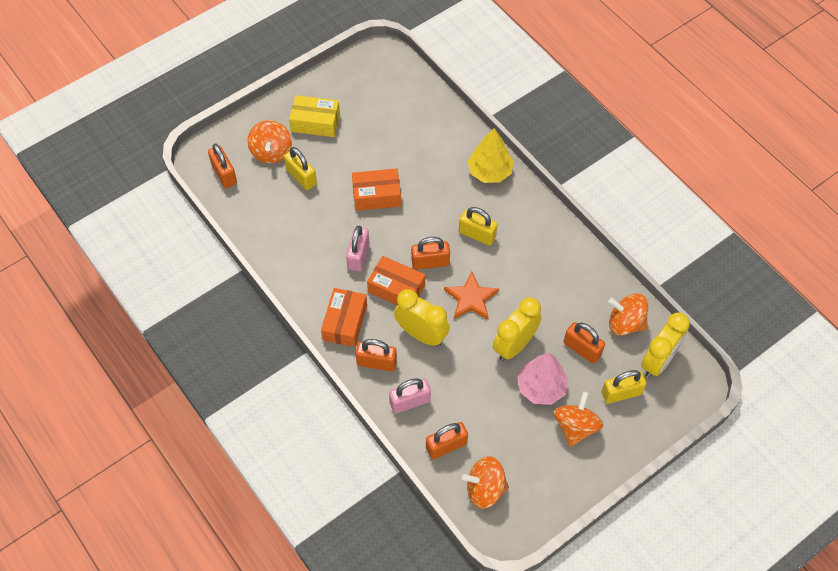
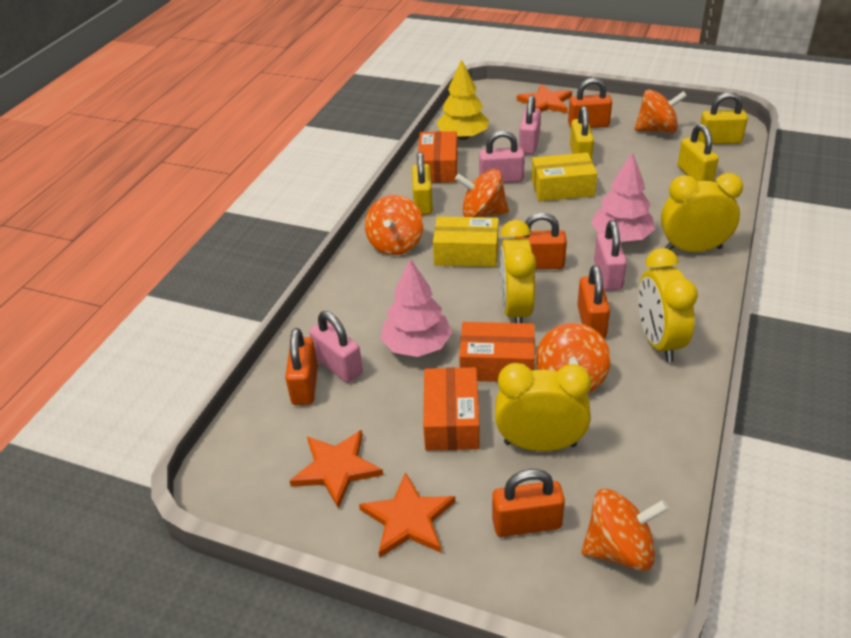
orange spinning top: 4 -> 5
orange star: 1 -> 3
pink padlock: 2 -> 4
pink tree: 1 -> 2
yellow box: 1 -> 2
yellow clock: 3 -> 4
yellow padlock: 3 -> 4

